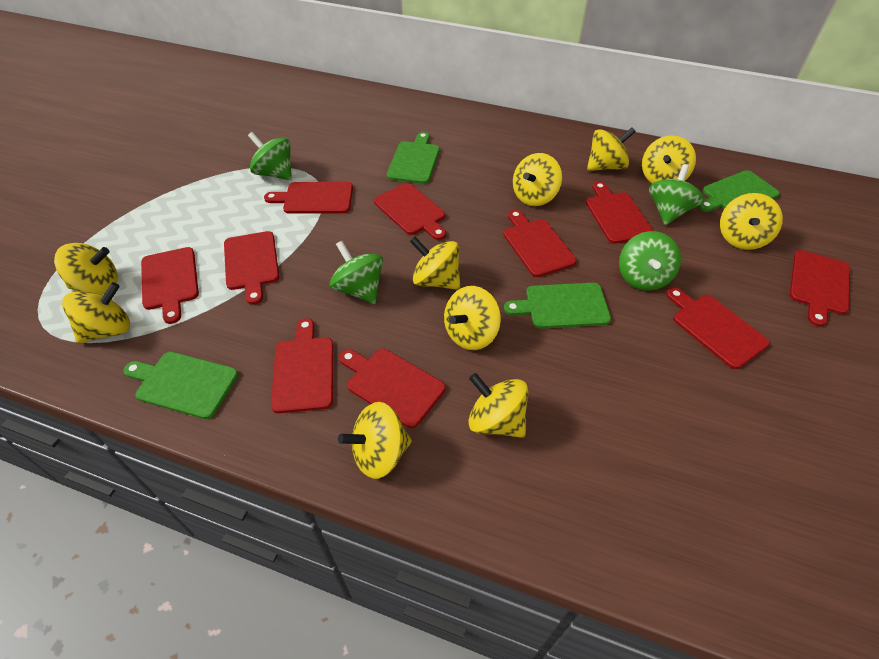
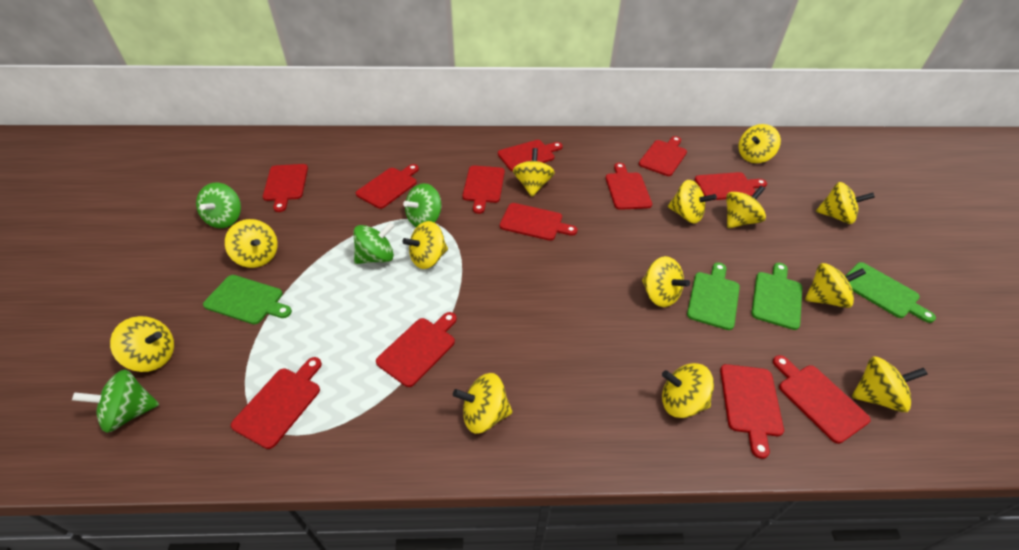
red cutting board: 10 -> 12
yellow spinning top: 10 -> 13

